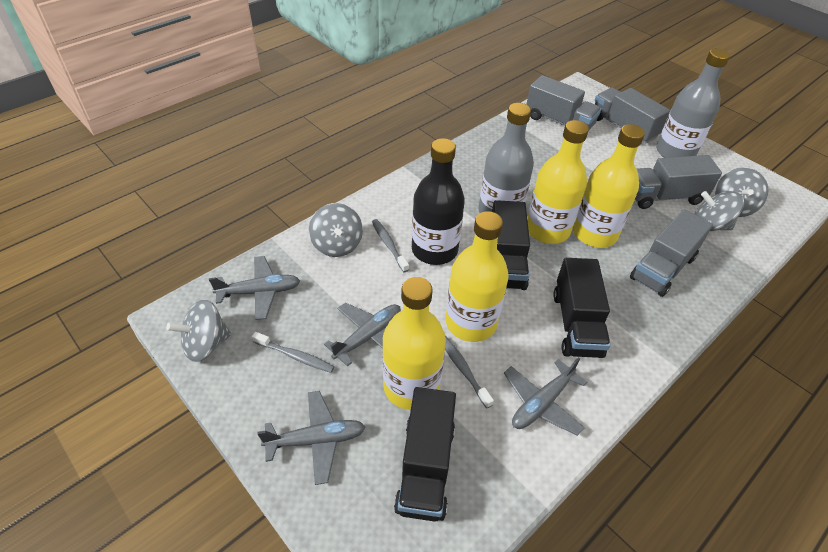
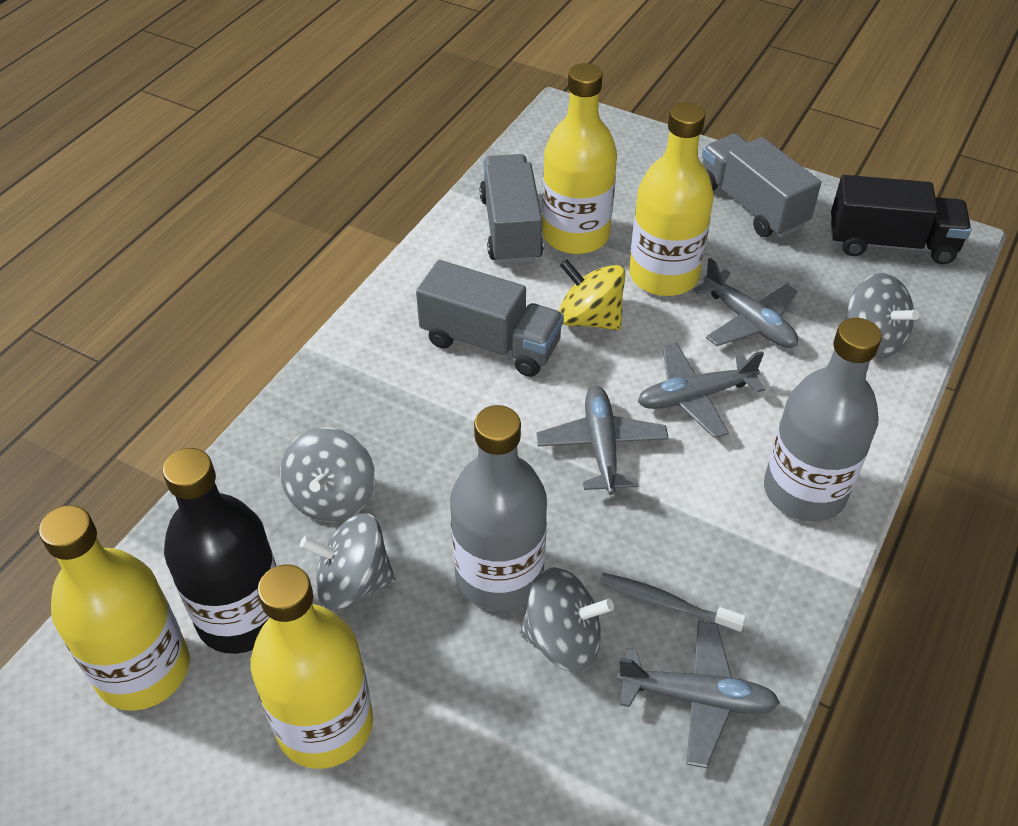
black truck: 3 -> 1
grey toothbrush: 3 -> 1
grey truck: 4 -> 3
yellow spinning top: 0 -> 1

